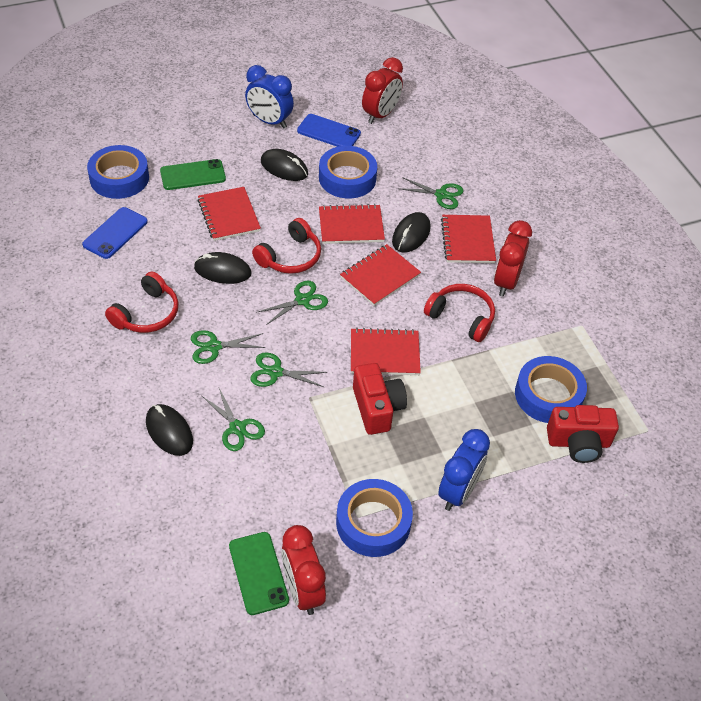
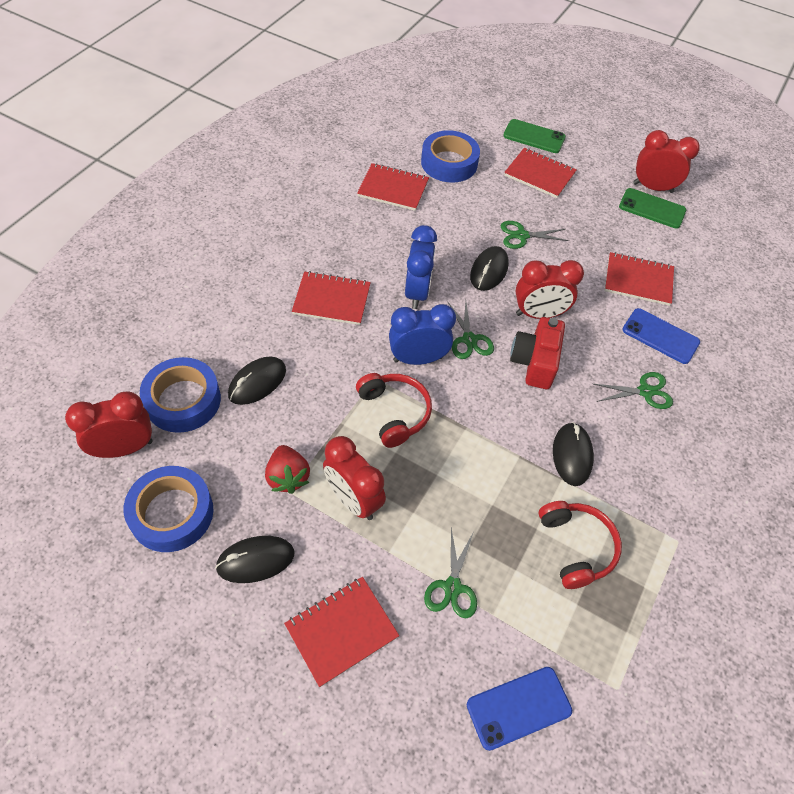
blue tape: 4 -> 3
green scissors: 5 -> 4
red camera: 2 -> 1
red clock: 3 -> 4
red headphones: 3 -> 2
red strawberry: 0 -> 1

